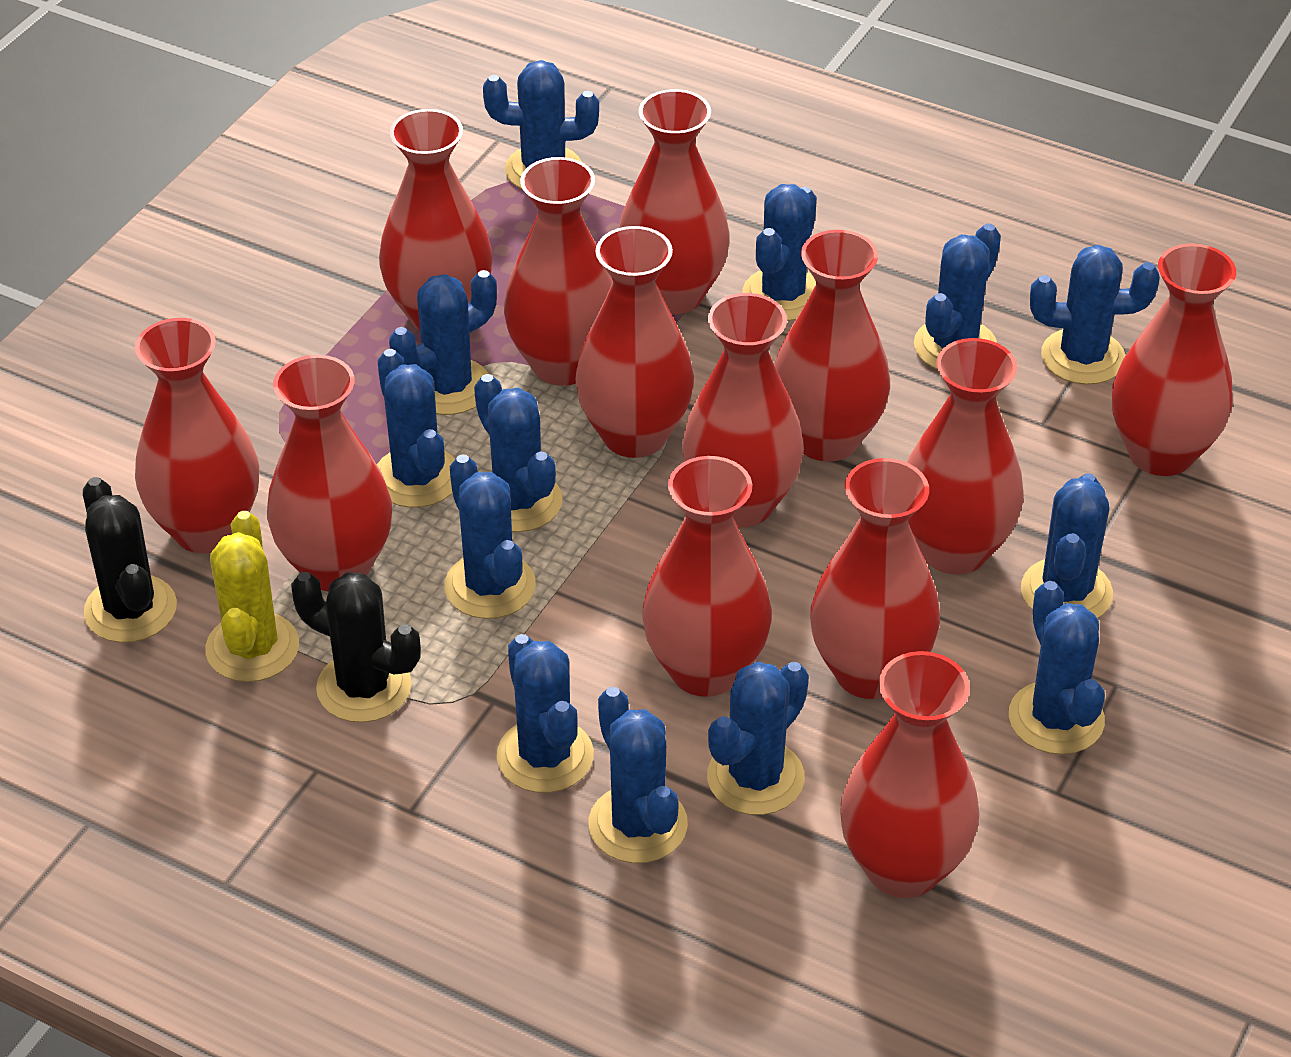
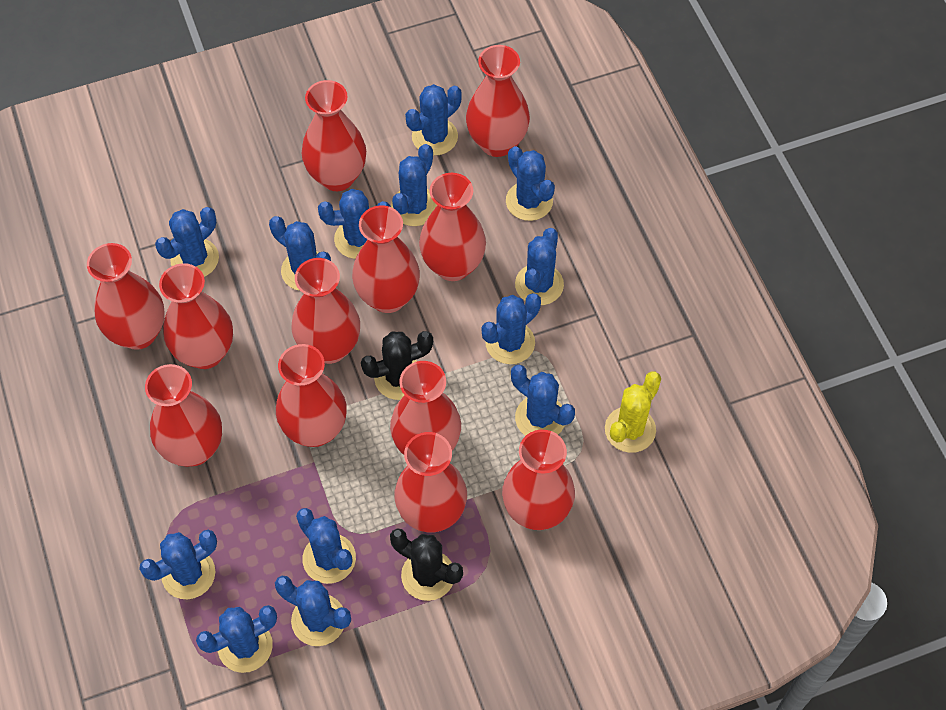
red vase: 13 -> 12

